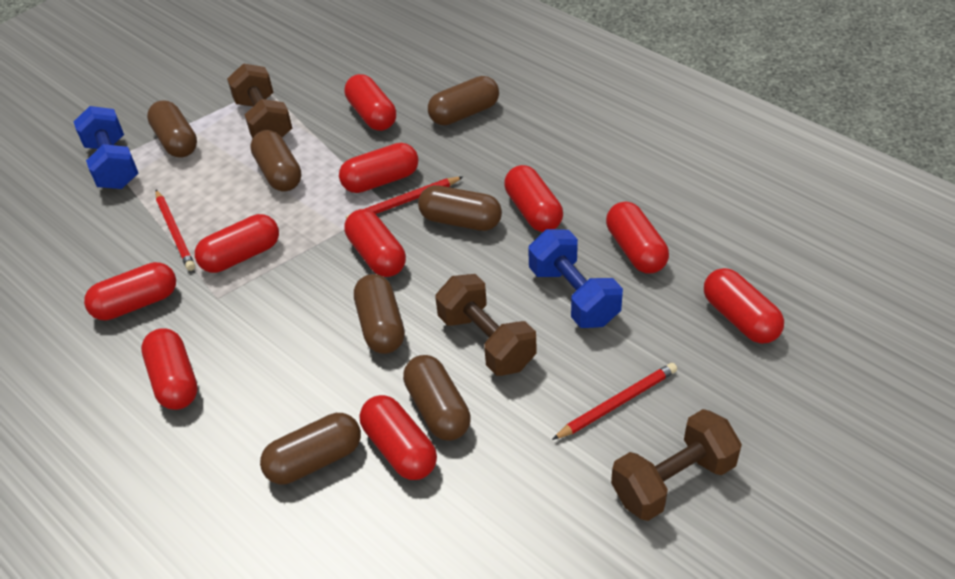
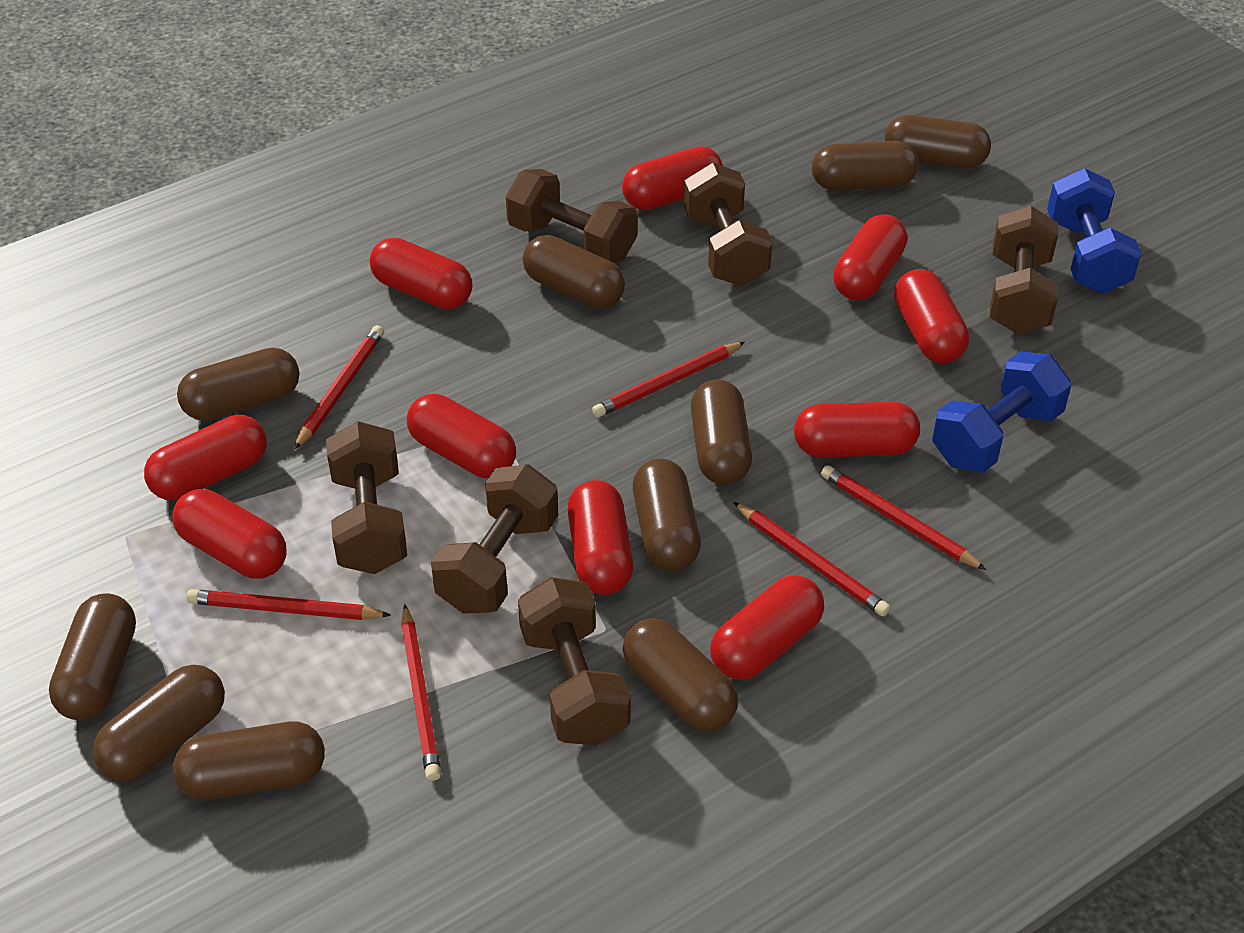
brown capsule: 7 -> 10
brown dumbbell: 3 -> 6
red pencil: 3 -> 6

